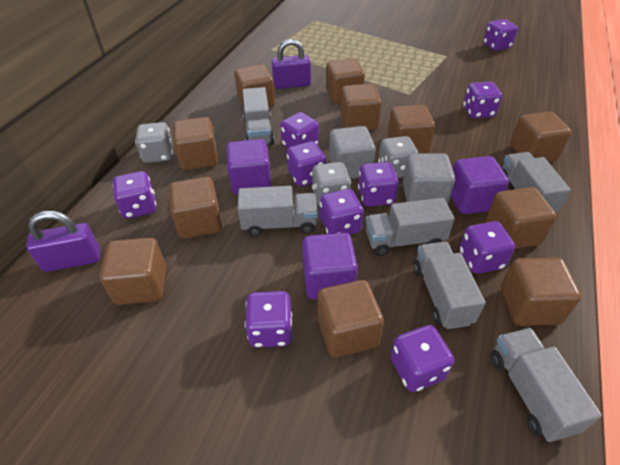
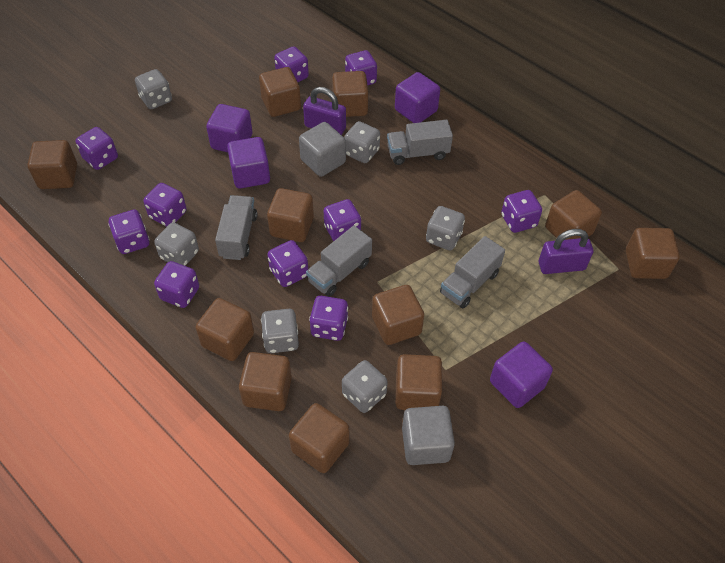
grey dice: 3 -> 6
grey truck: 6 -> 4
purple cube: 3 -> 4

